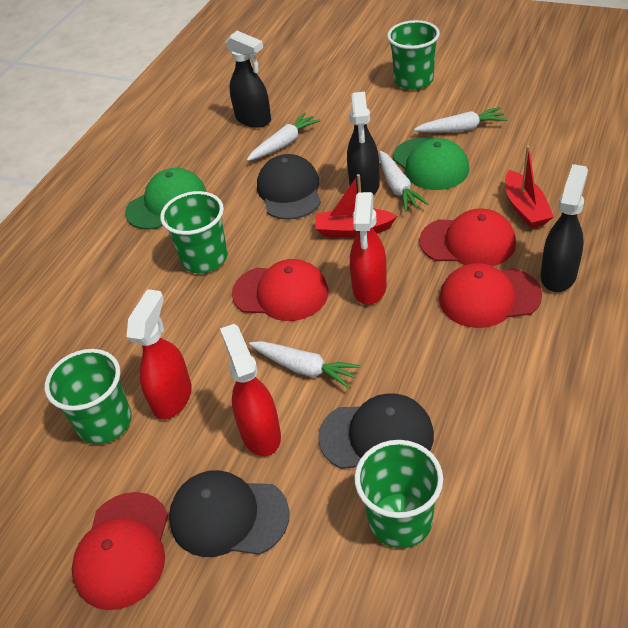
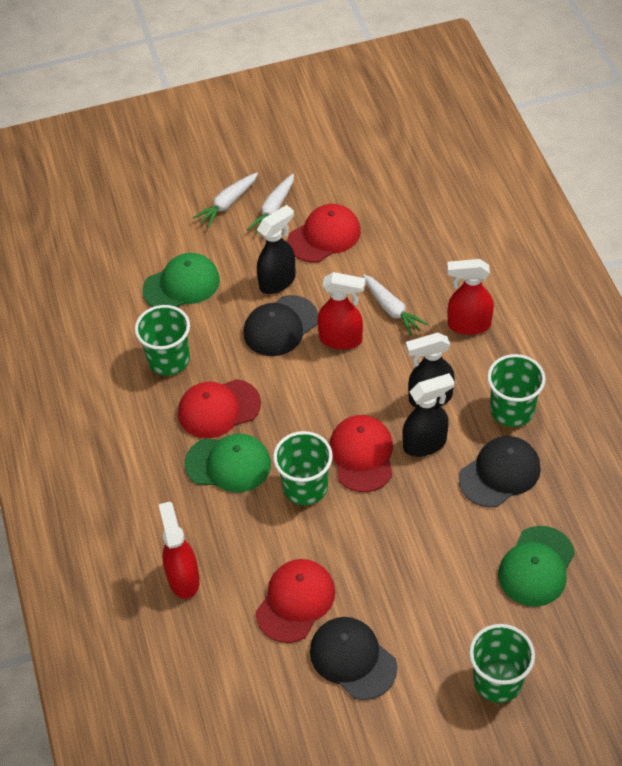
green cap: 2 -> 3
red boat: 2 -> 0
white carrot: 4 -> 3

